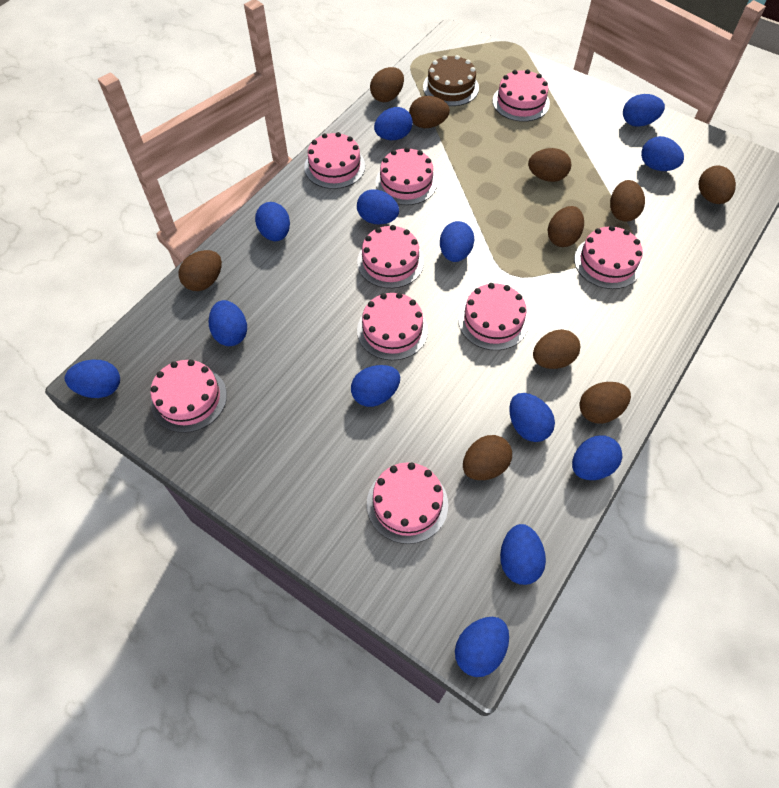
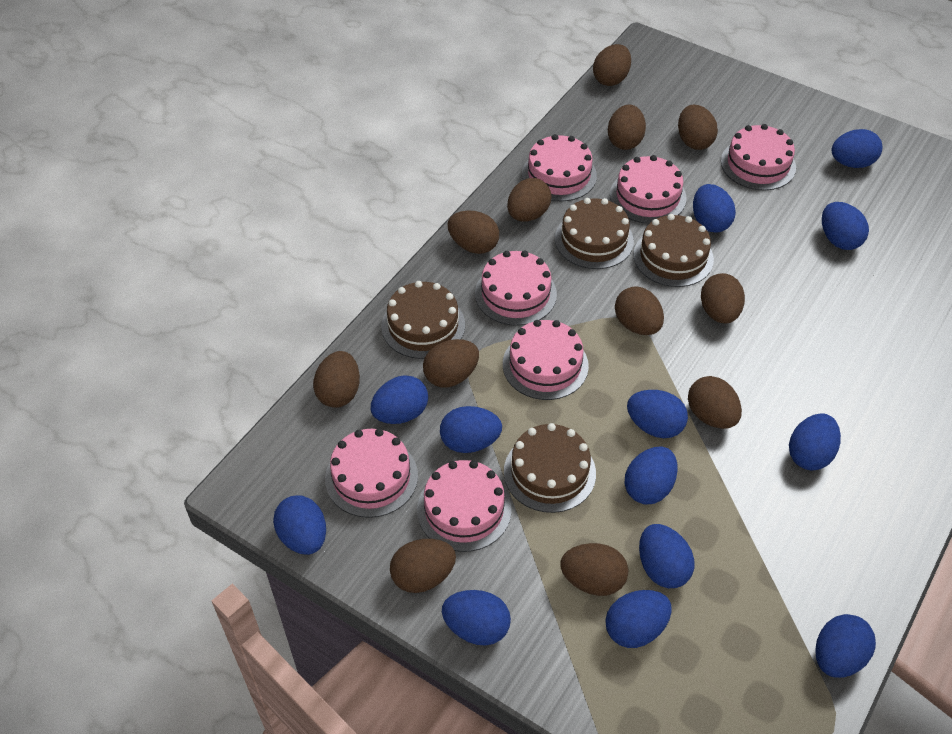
brown cake: 1 -> 4
brown egg: 10 -> 12
pink cake: 9 -> 7

